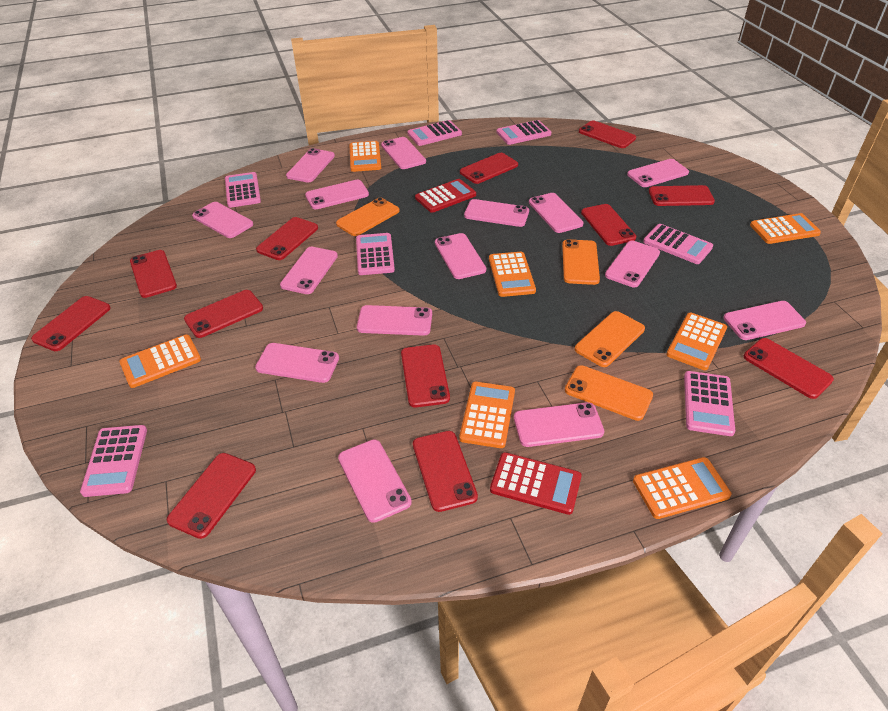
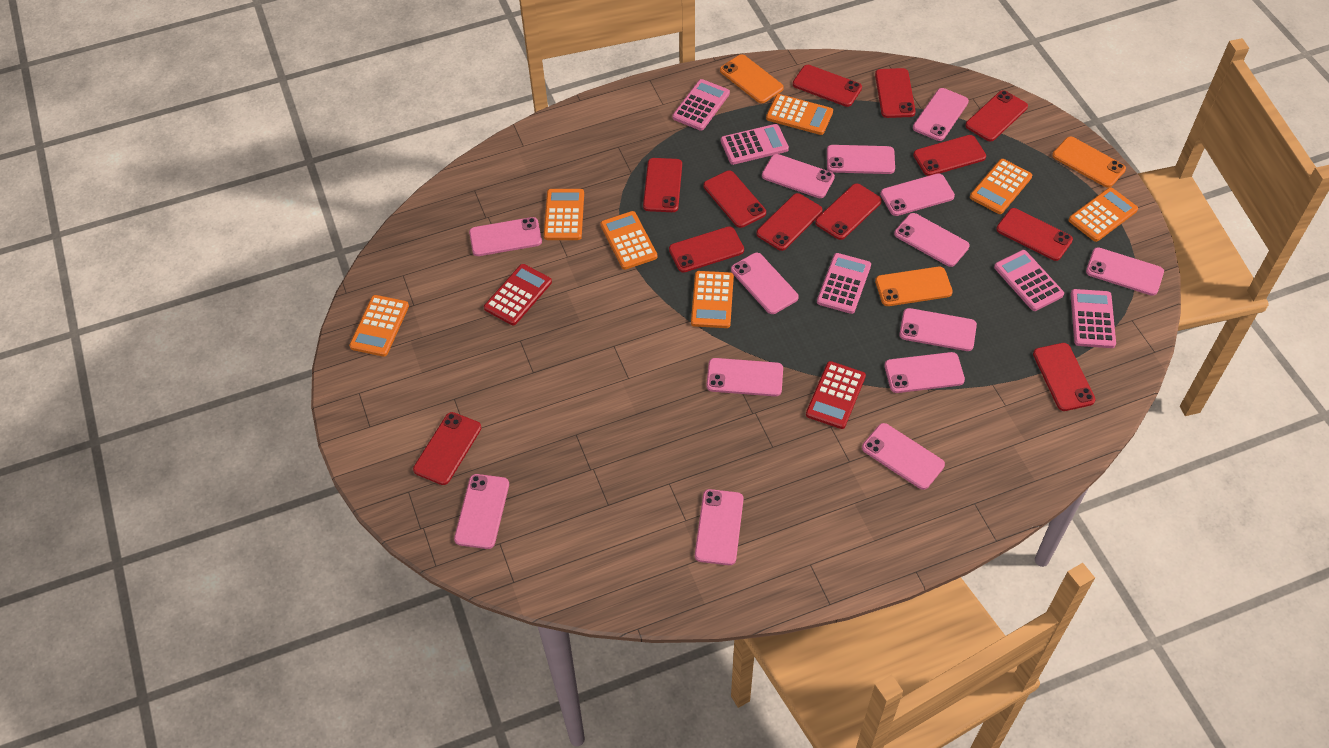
orange phone: 4 -> 3
pink calculator: 7 -> 5
pink phone: 15 -> 14

